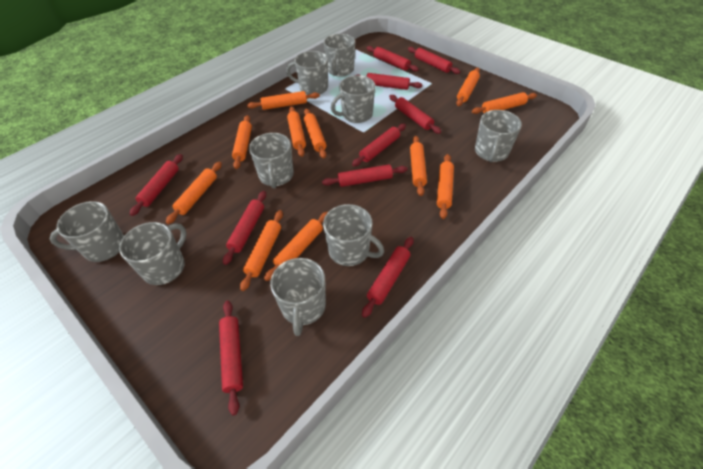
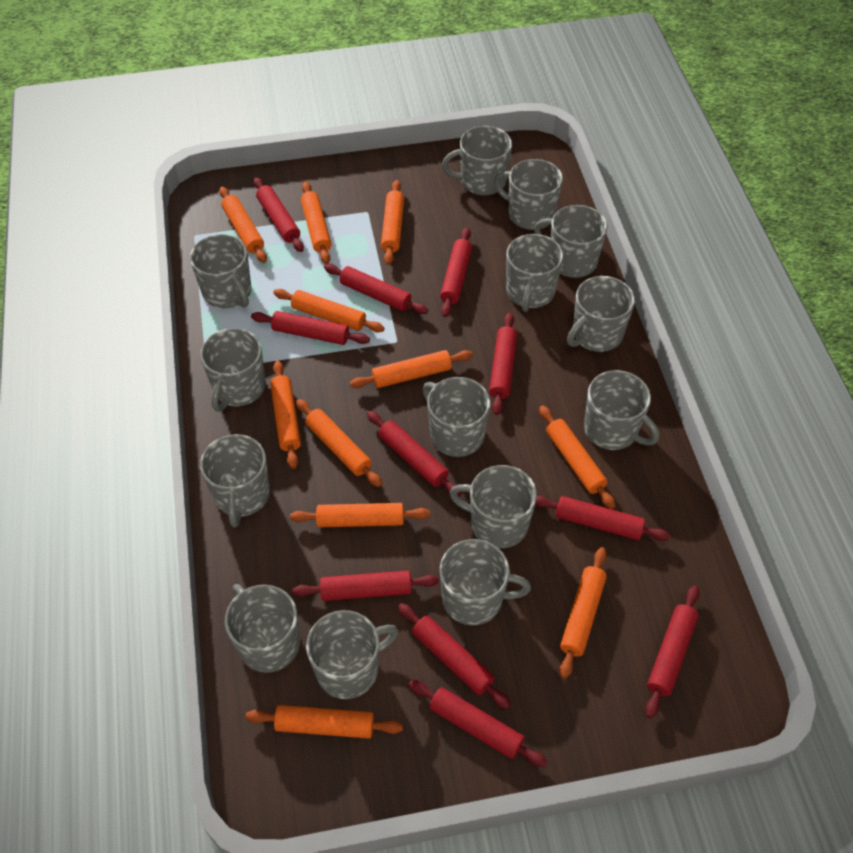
grey mug: 9 -> 14
red rolling pin: 10 -> 11

